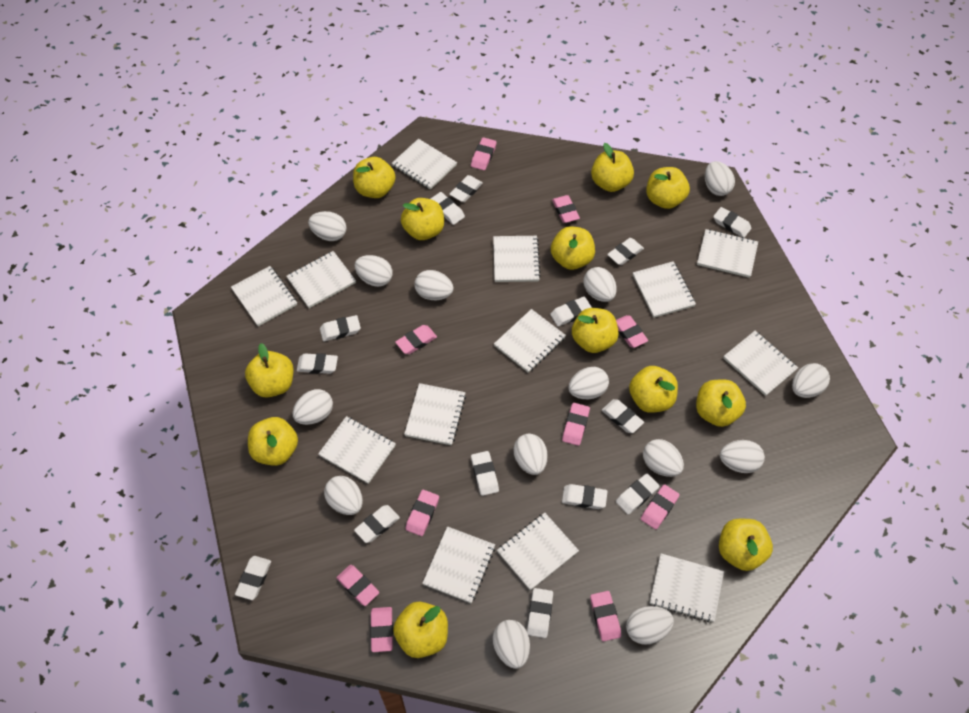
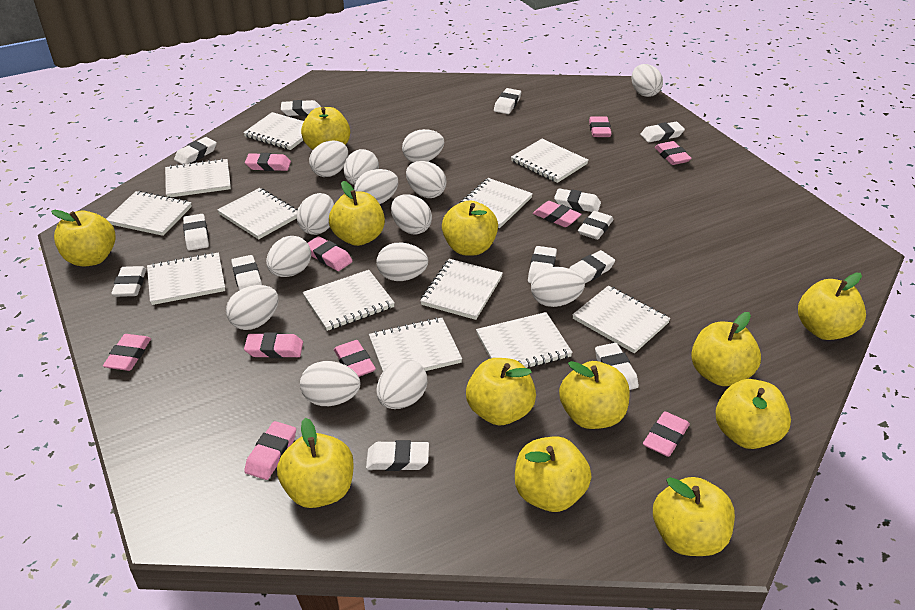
white eraser: 14 -> 13
white notebook: 13 -> 12

